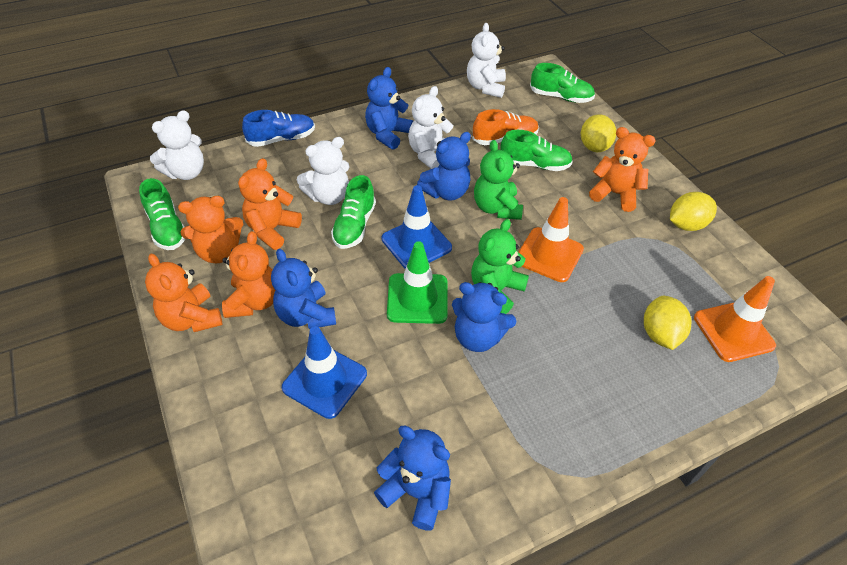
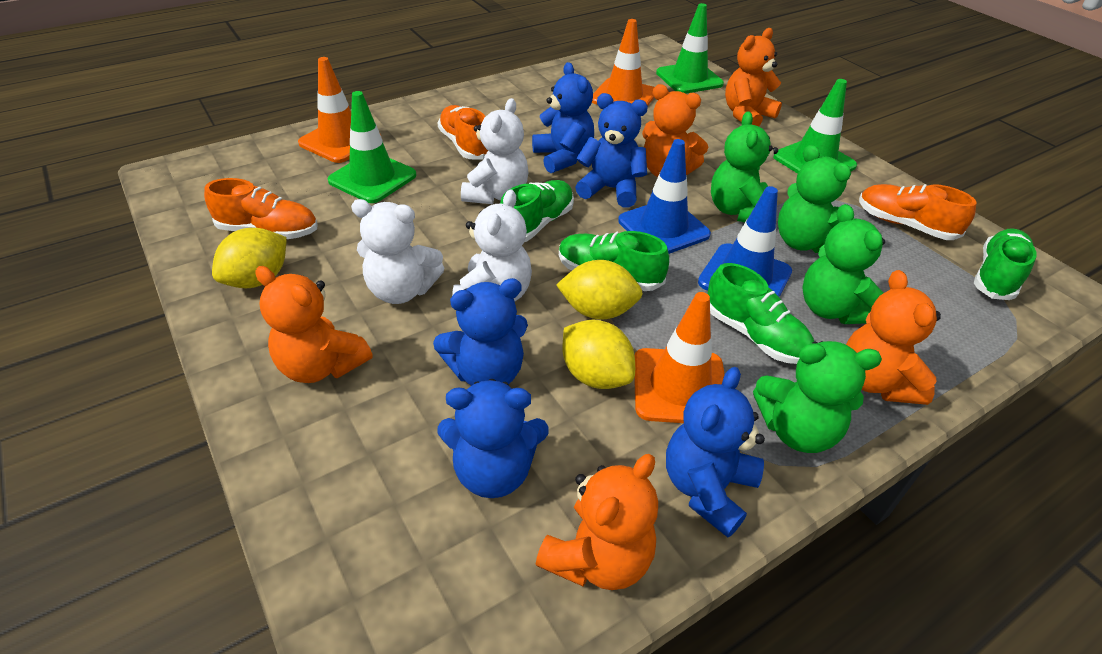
blue shoe: 1 -> 0
green teddy bear: 2 -> 4
green traffic cone: 1 -> 3
orange shoe: 1 -> 3
orange traffic cone: 2 -> 3
white teddy bear: 4 -> 3

